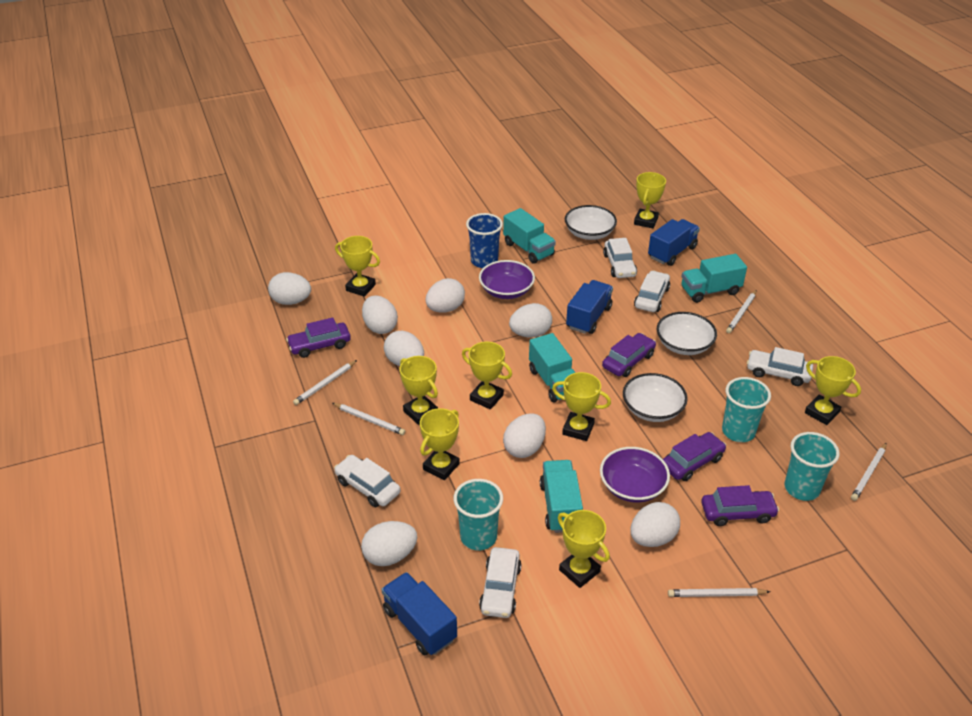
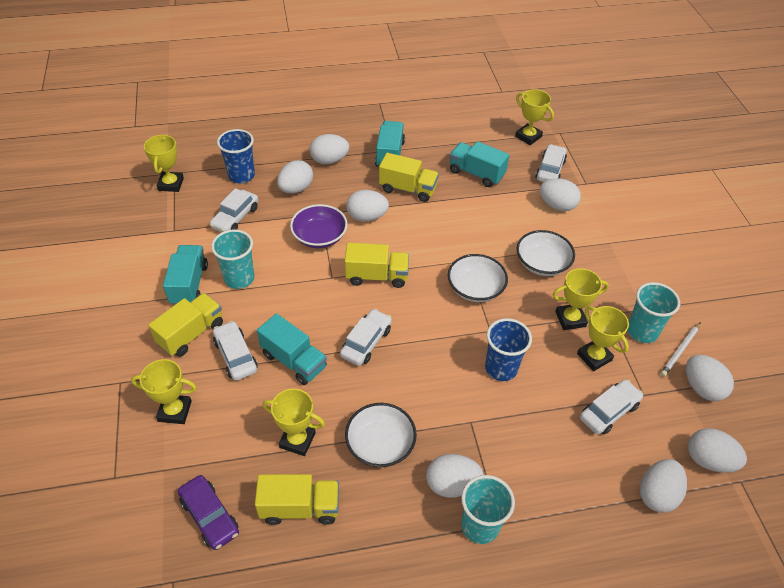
blue cup: 1 -> 2
blue truck: 3 -> 0
purple bowl: 2 -> 1
purple car: 4 -> 1
white pencil: 5 -> 1
yellow trophy: 8 -> 6
yellow truck: 0 -> 4

